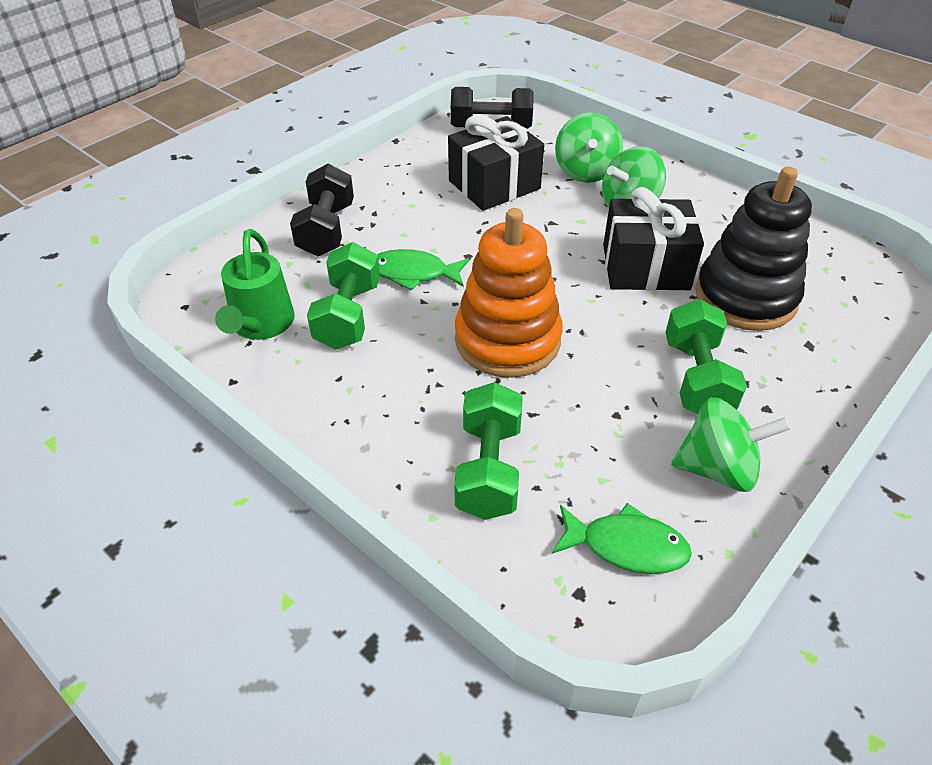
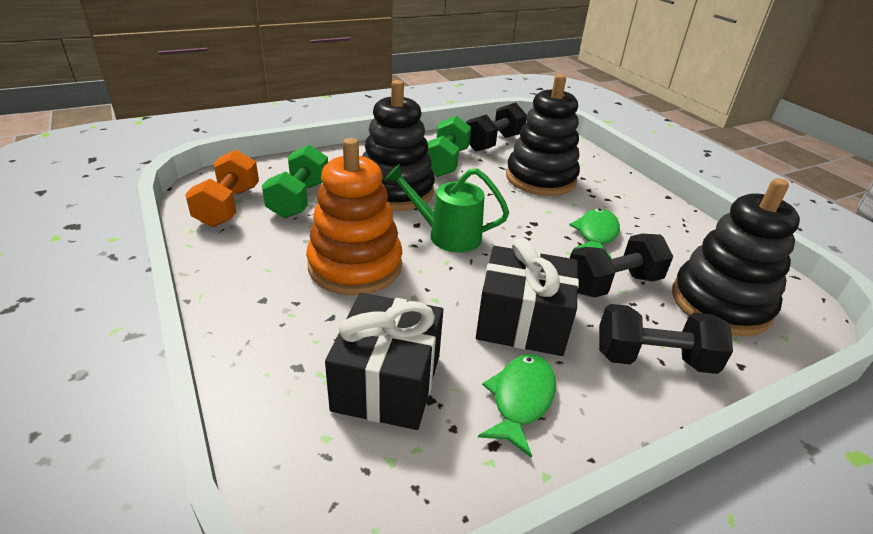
black dumbbell: 2 -> 3
black stacking toy: 1 -> 3
green dumbbell: 3 -> 2
green spinning top: 3 -> 0
orange dumbbell: 0 -> 1

